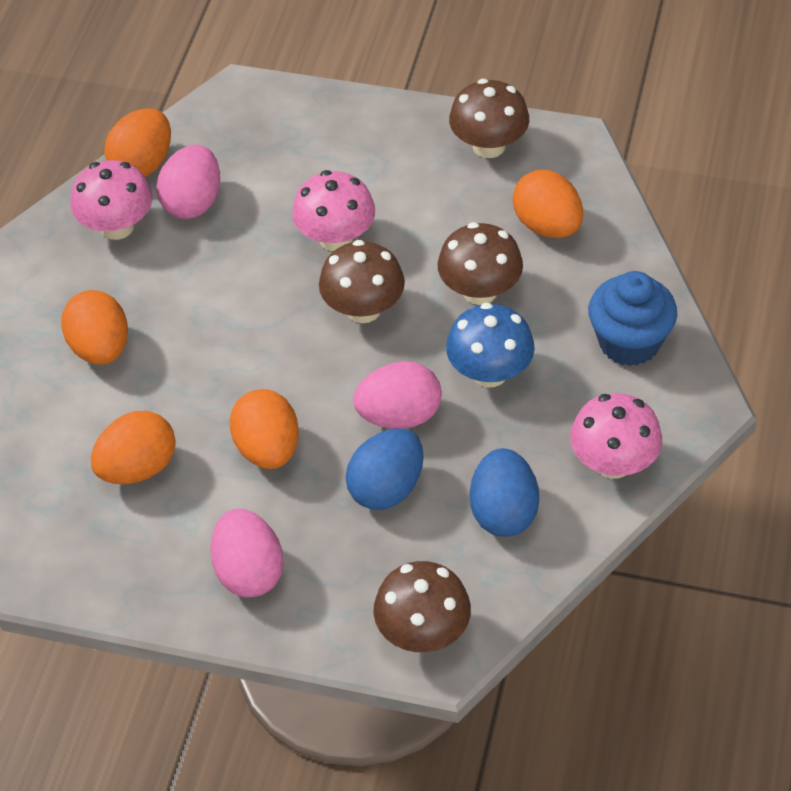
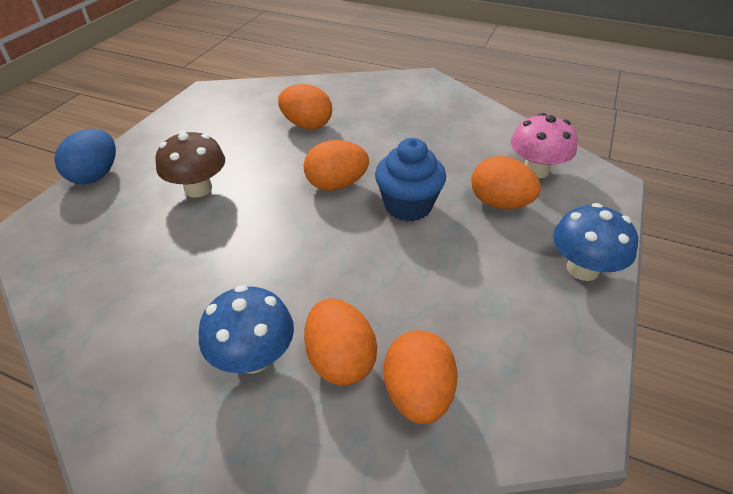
blue egg: 2 -> 1
blue mushroom: 1 -> 2
brown mushroom: 4 -> 1
pink egg: 3 -> 0
pink mushroom: 3 -> 1

